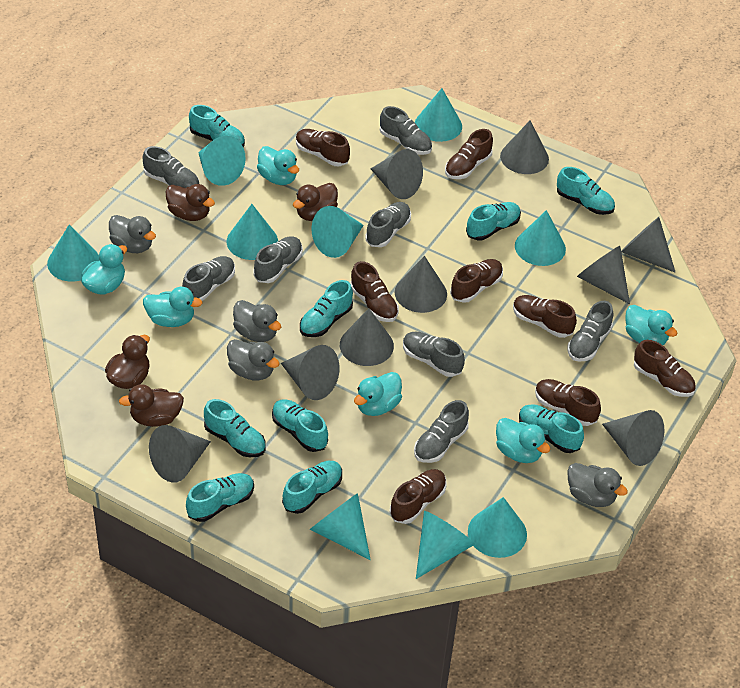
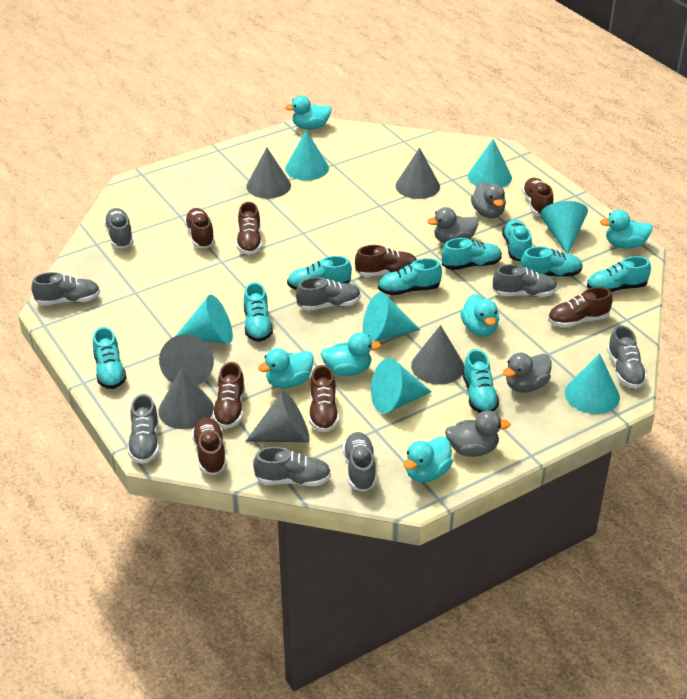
brown duck: 4 -> 0
grey cone: 9 -> 6
turquoise cone: 9 -> 7

